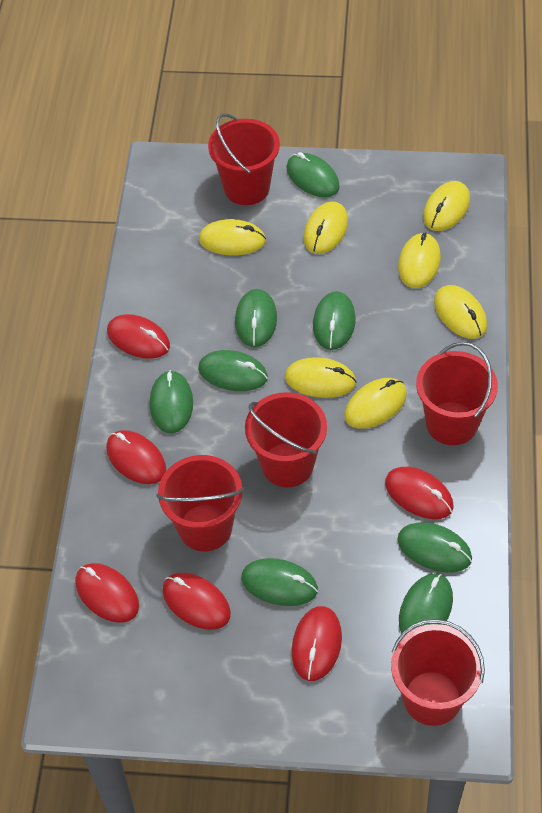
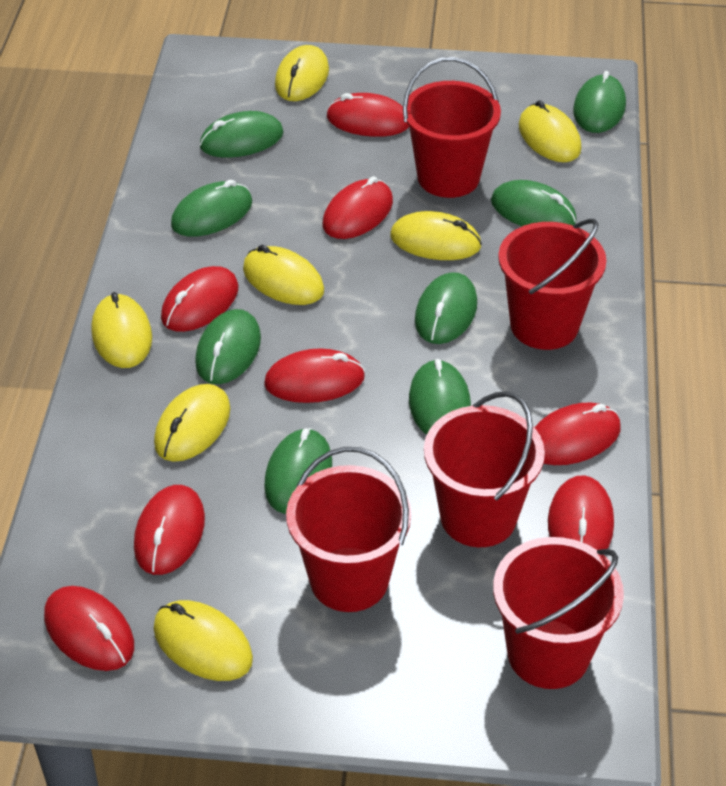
red mouse: 6 -> 8

